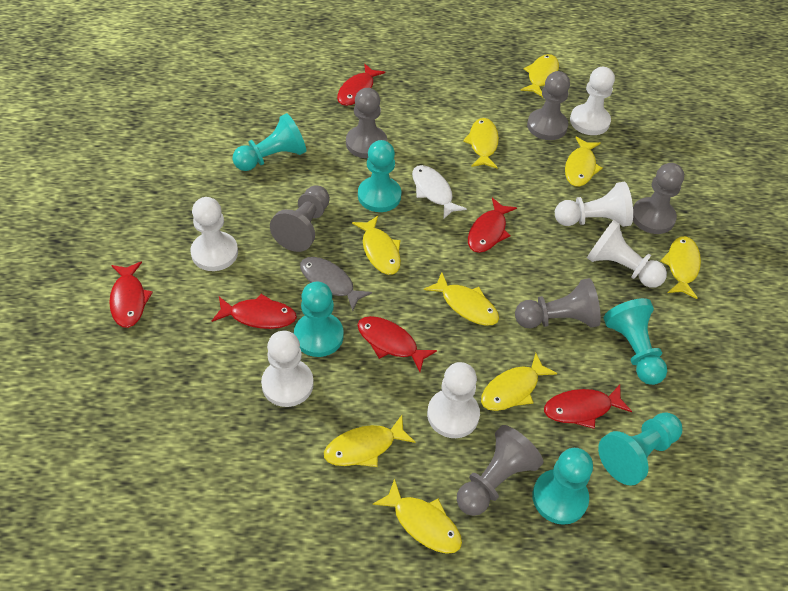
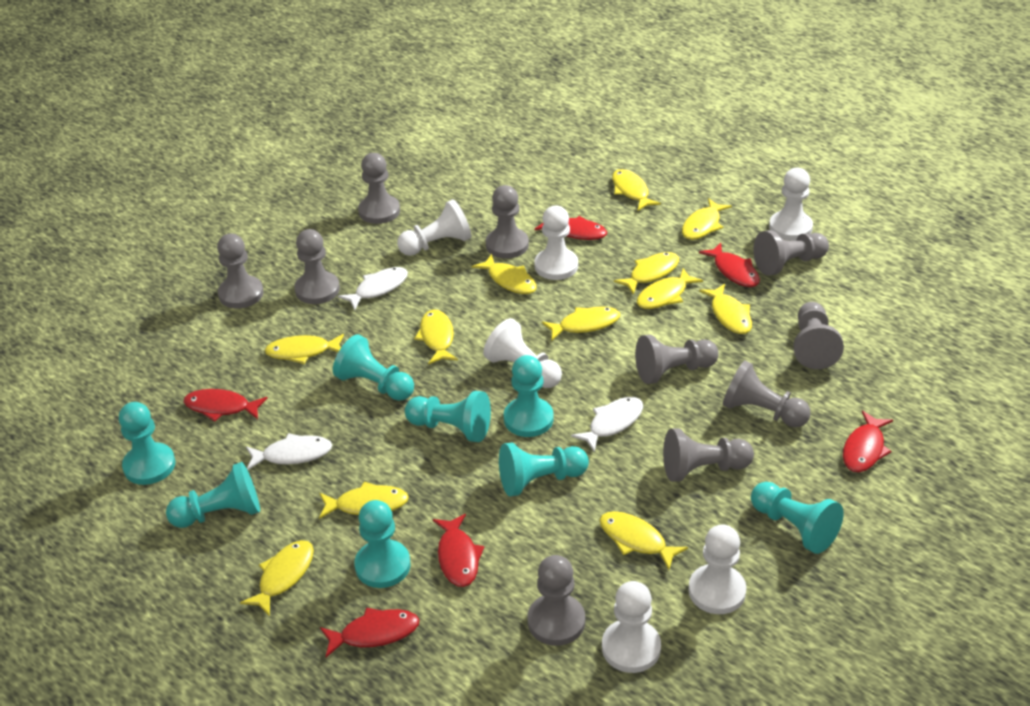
grey fish: 1 -> 0
grey pawn: 6 -> 10
turquoise pawn: 6 -> 8
white fish: 1 -> 3
yellow fish: 9 -> 12

